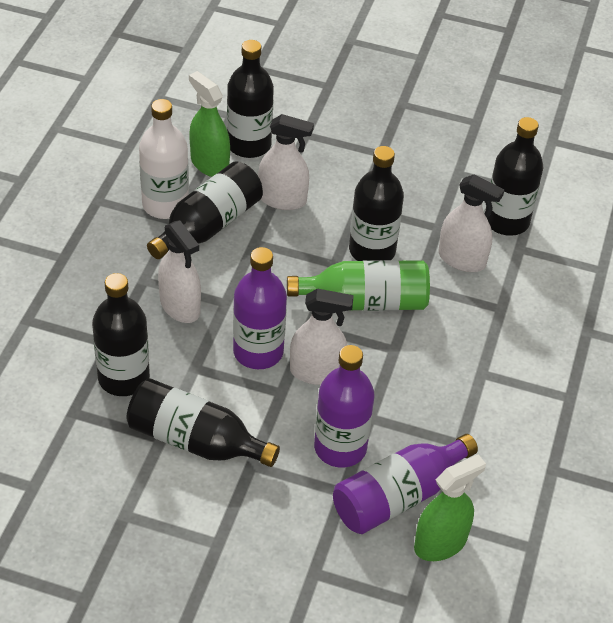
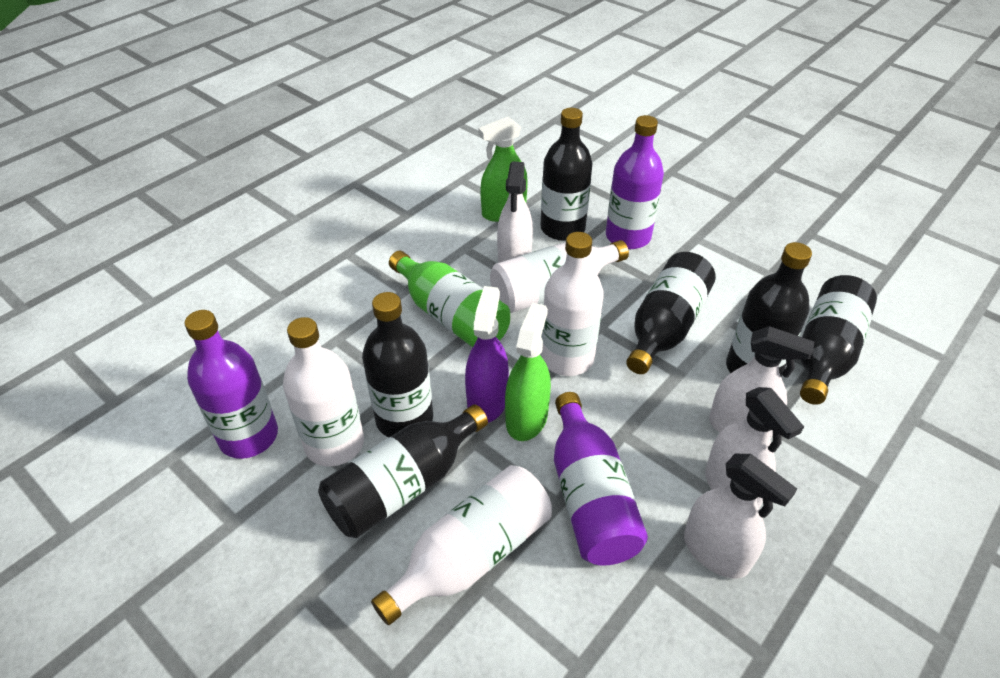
purple spray bottle: 0 -> 1
white bottle: 1 -> 4

